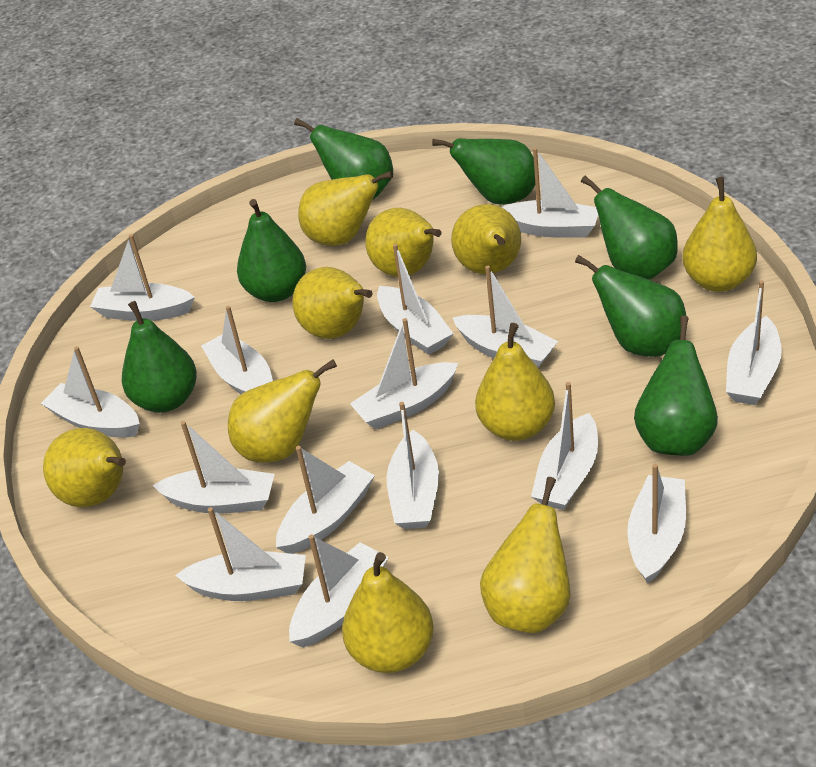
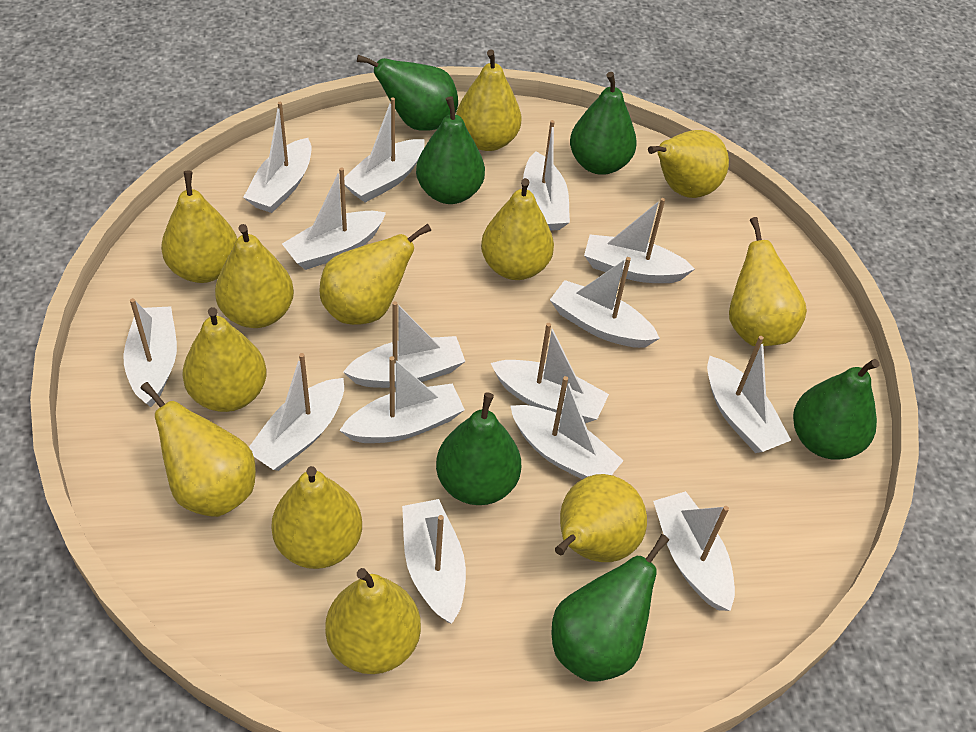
green pear: 7 -> 6
yellow pear: 10 -> 12

